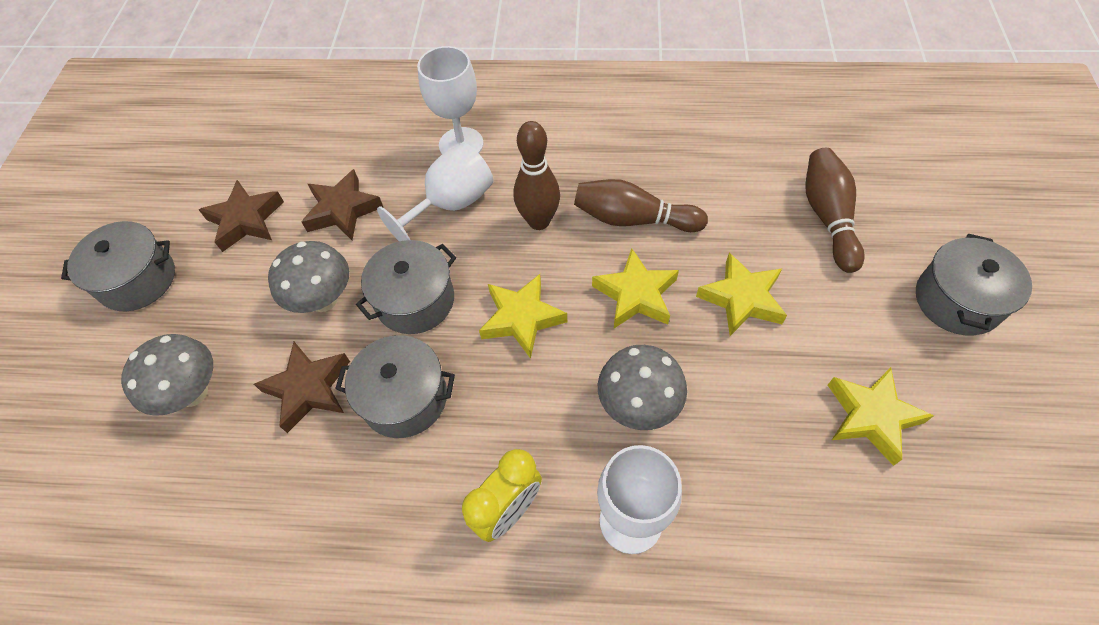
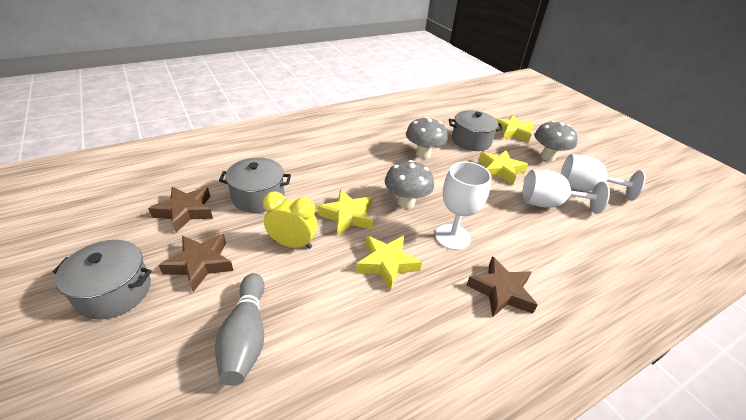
brown bowling pin: 3 -> 0
grey bowling pin: 0 -> 1
grey pot: 4 -> 3

